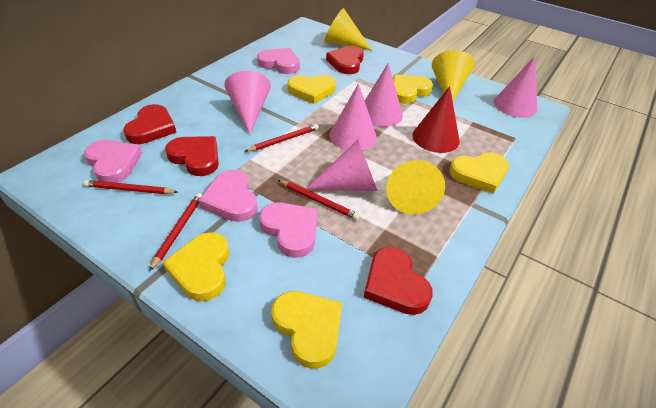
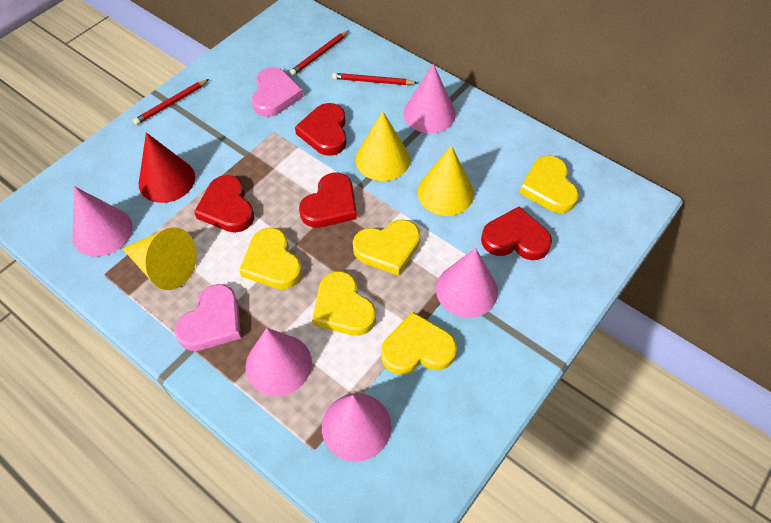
pink heart: 4 -> 2
red pencil: 4 -> 3

